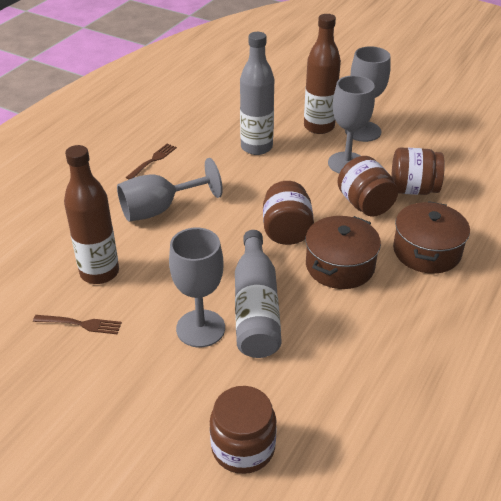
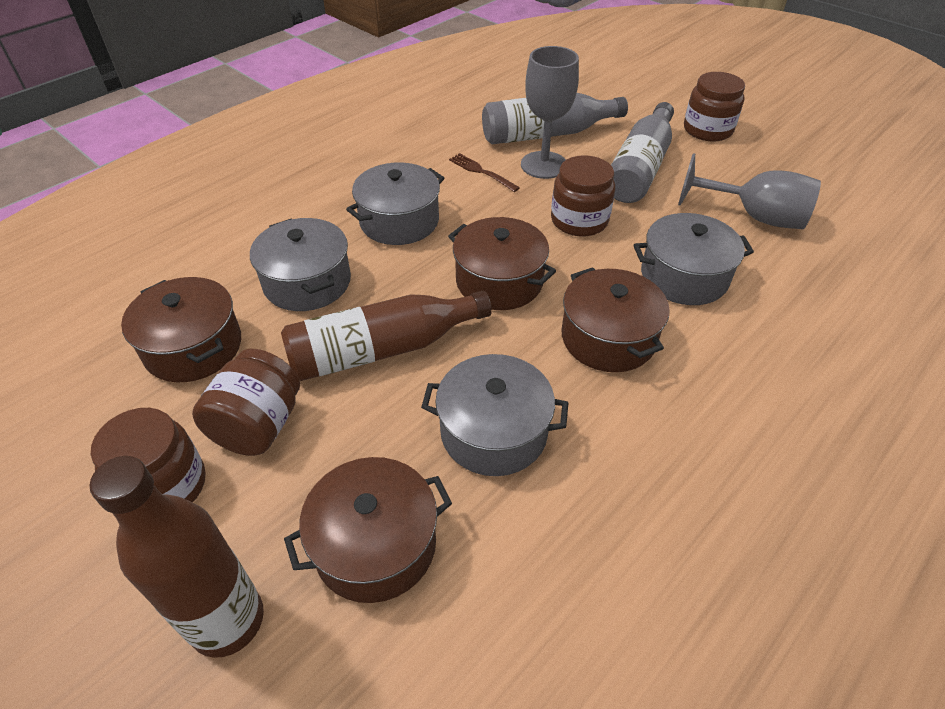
brown fork: 2 -> 1
brown pot: 2 -> 4
grey goblet: 4 -> 2
grey pot: 0 -> 4

